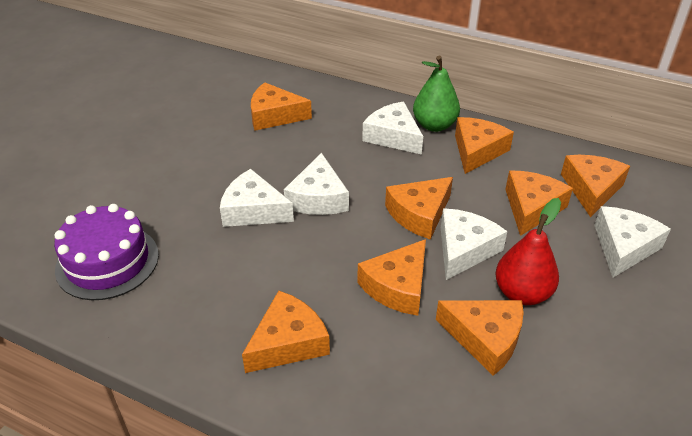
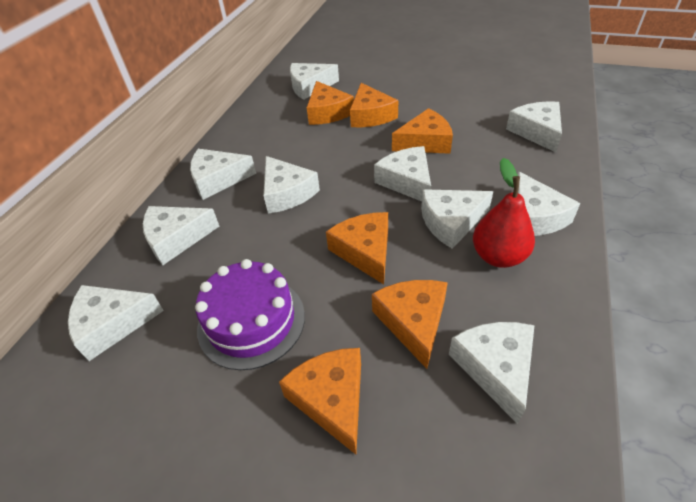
green pear: 1 -> 0
orange cheese: 8 -> 6
white cheese: 5 -> 10

